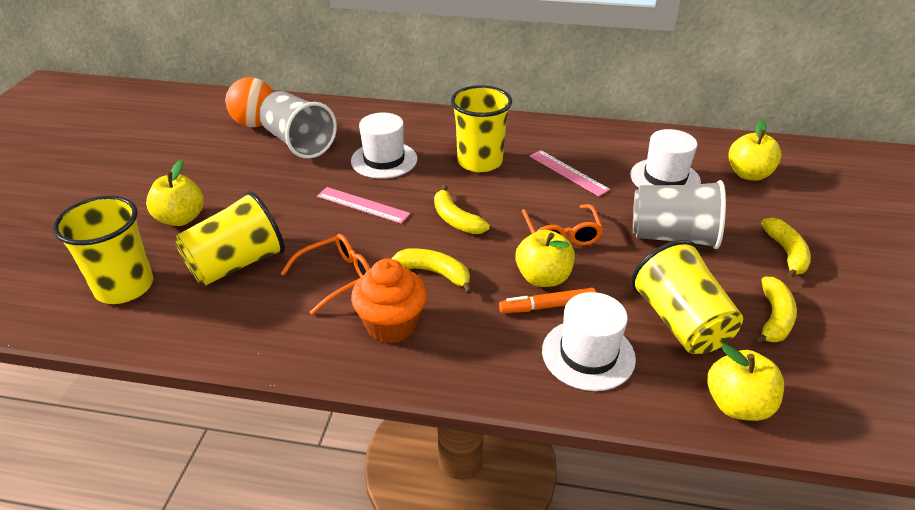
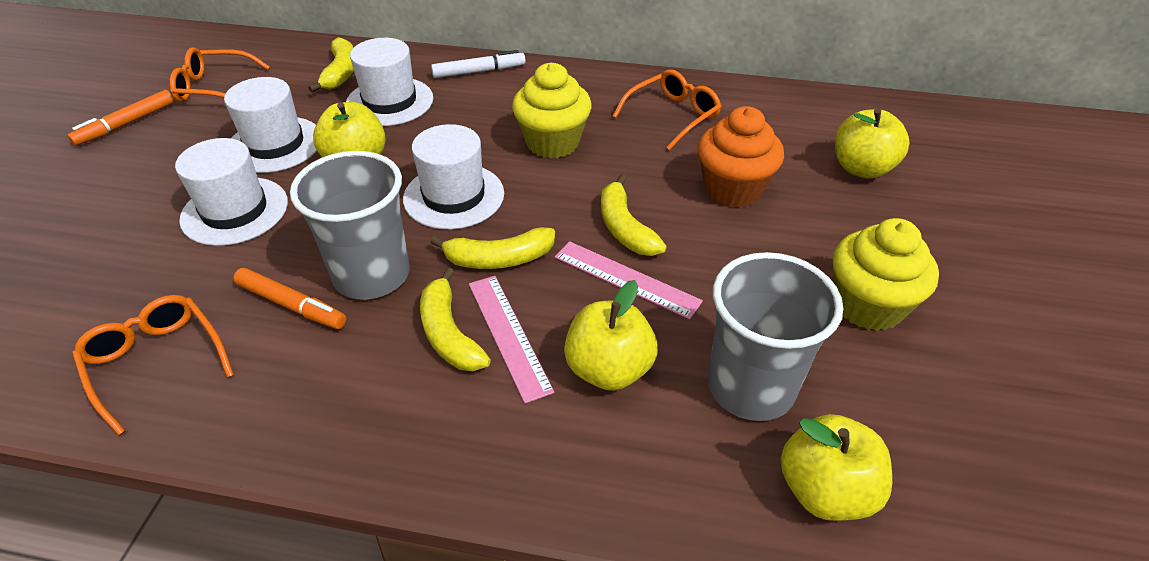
orange ball: 1 -> 0
orange glasses: 2 -> 3
orange marker: 1 -> 2
white hat: 3 -> 4
white marker: 0 -> 1
yellow cup: 4 -> 0
yellow cupcake: 0 -> 2

